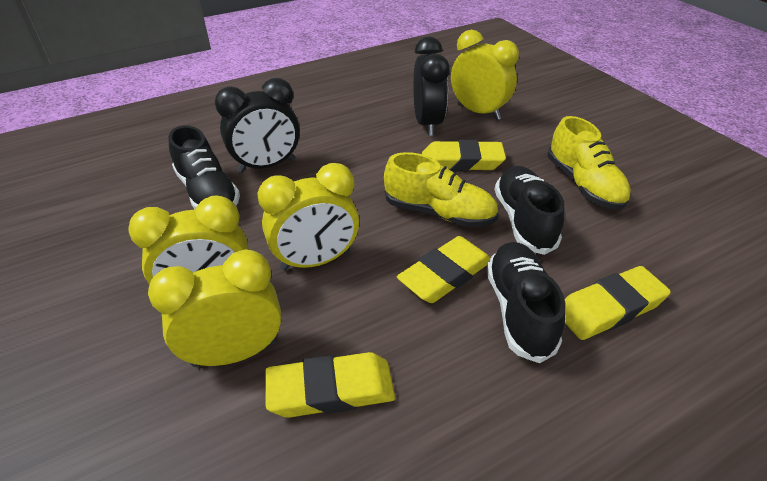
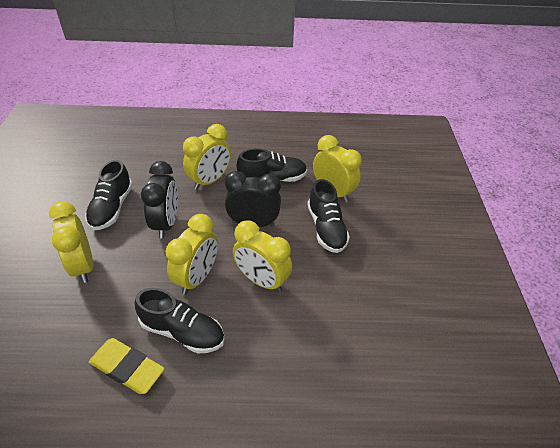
black shoe: 3 -> 4
yellow clock: 4 -> 5
yellow eraser: 4 -> 1
yellow shoe: 2 -> 0

